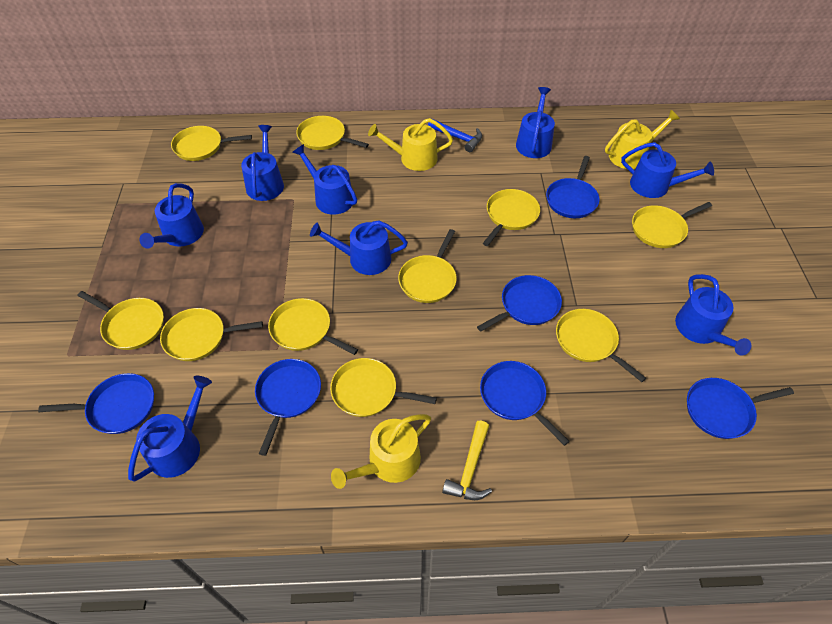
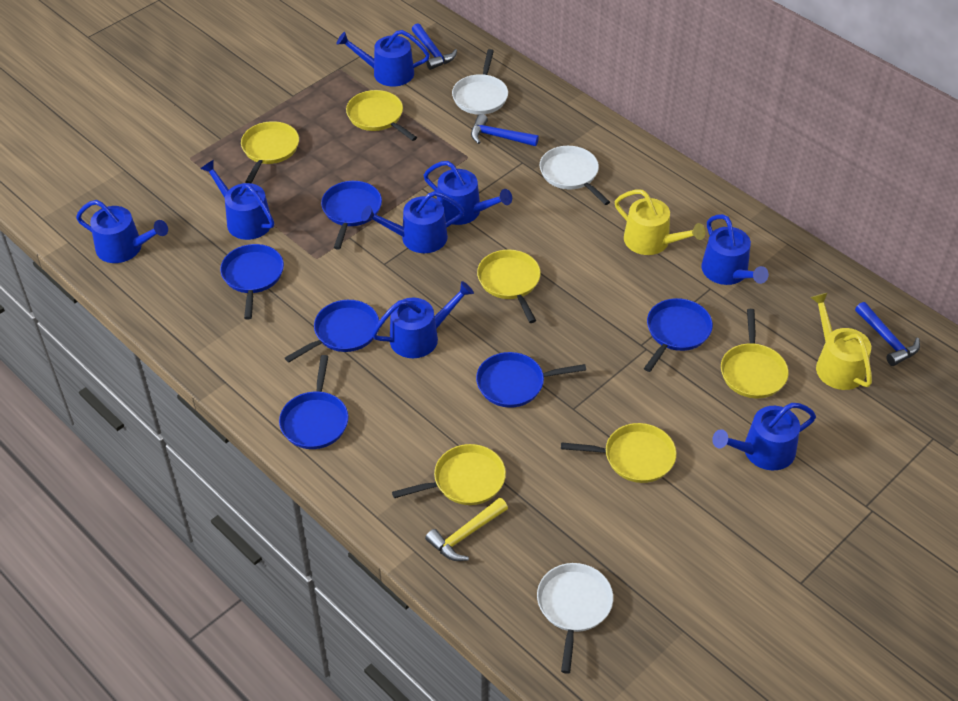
blue hammer: 1 -> 3
white pan: 0 -> 3
yellow pan: 10 -> 6
yellow watering can: 3 -> 2

